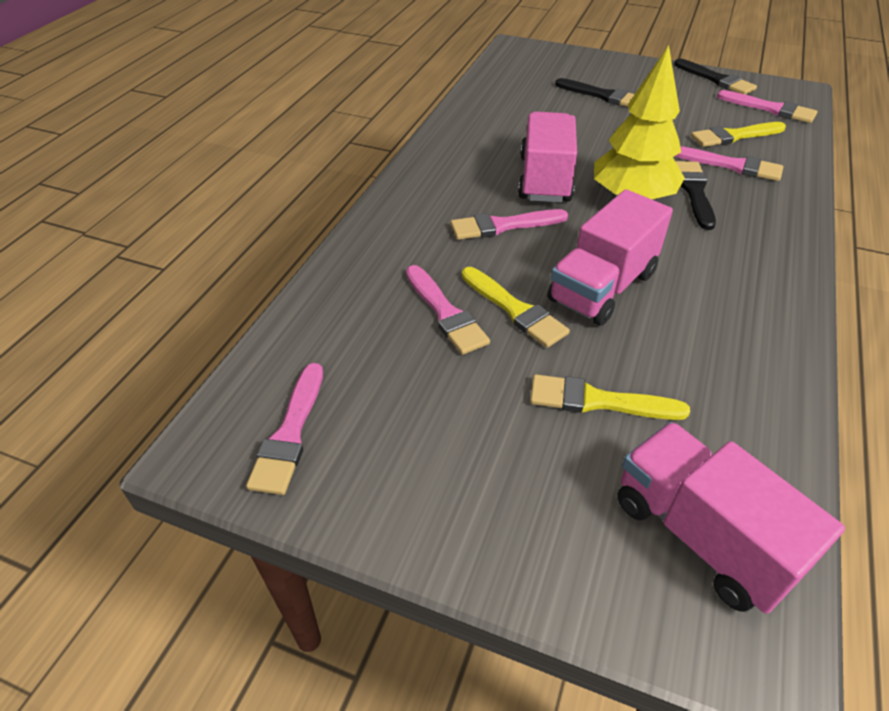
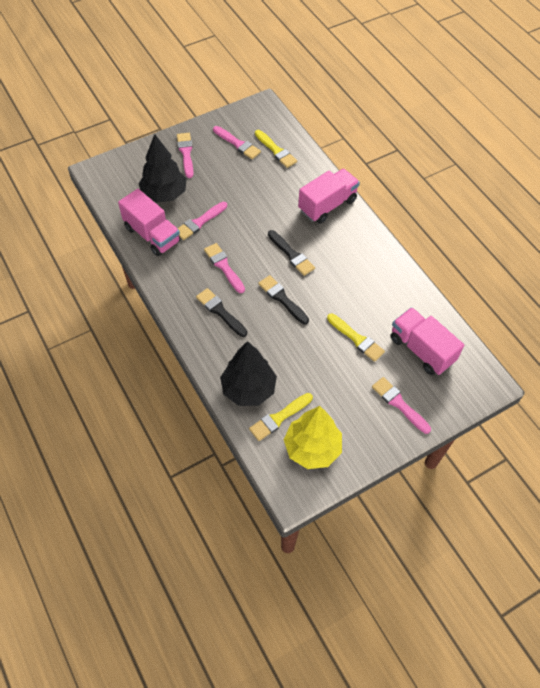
black tree: 0 -> 2

